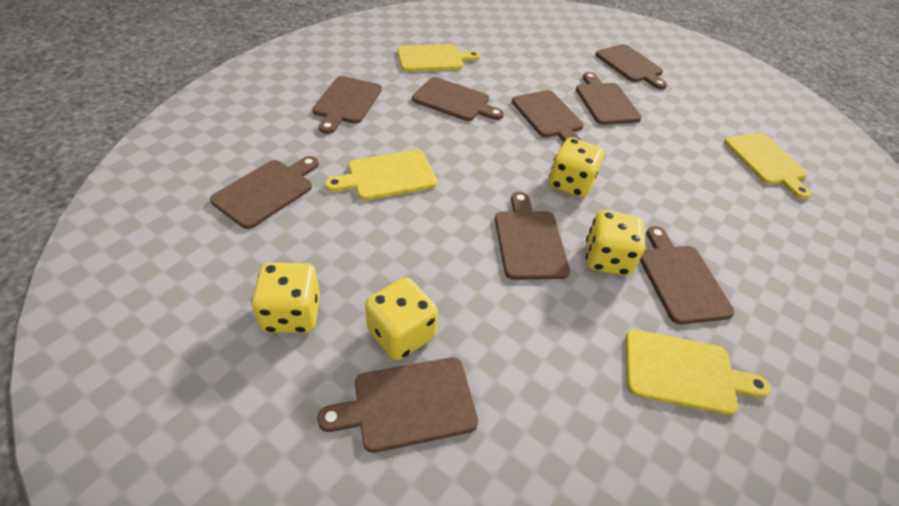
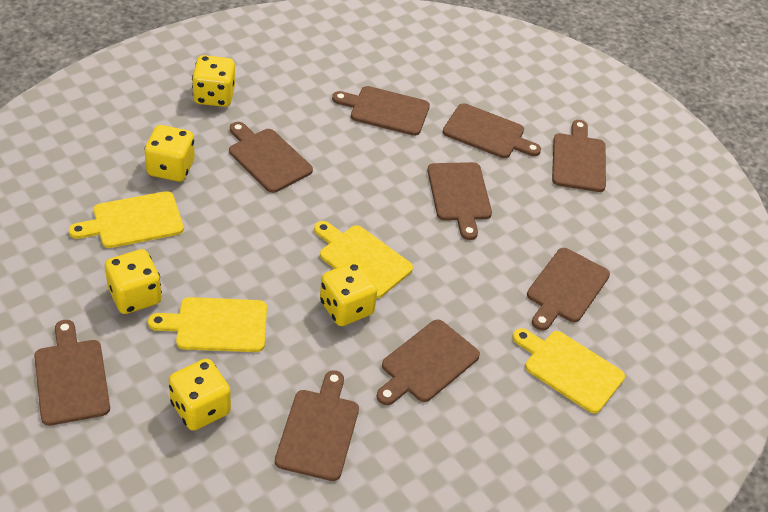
yellow dice: 4 -> 5

